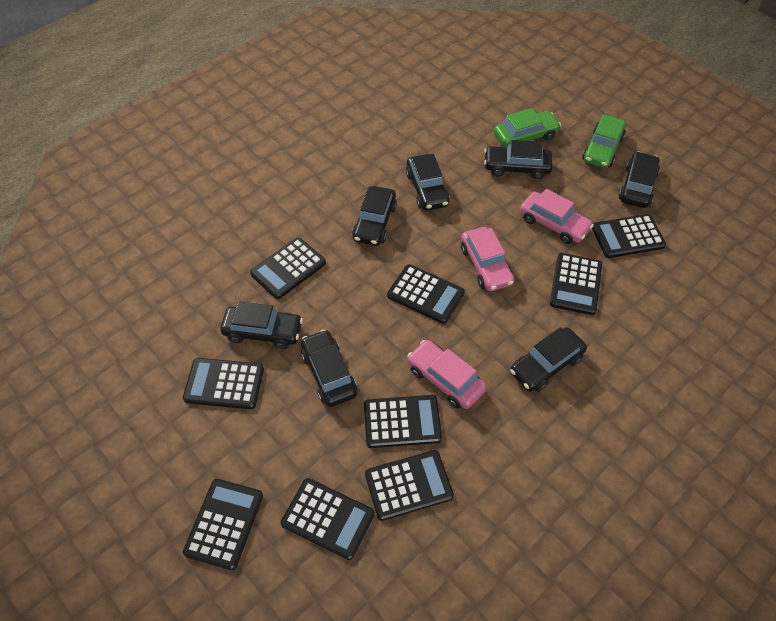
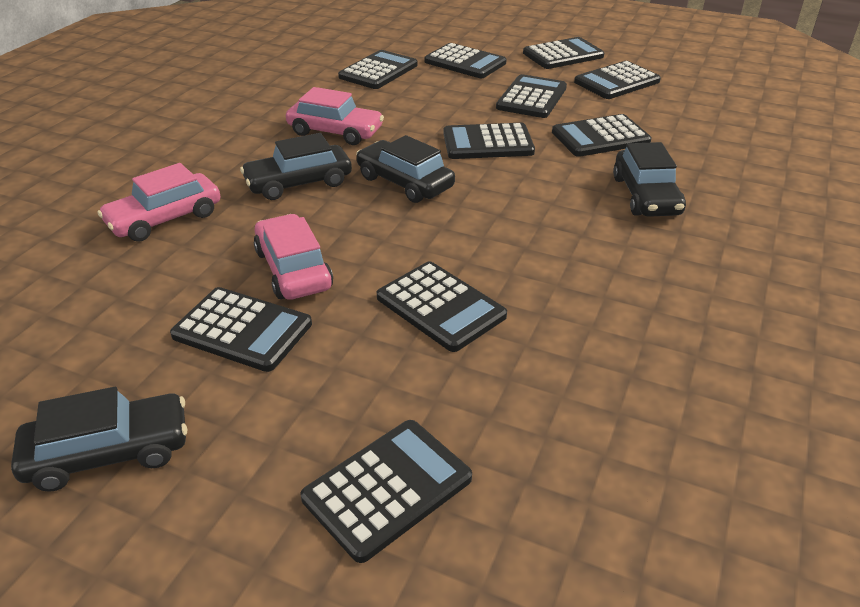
black calculator: 9 -> 10
black car: 7 -> 4
green car: 2 -> 0

